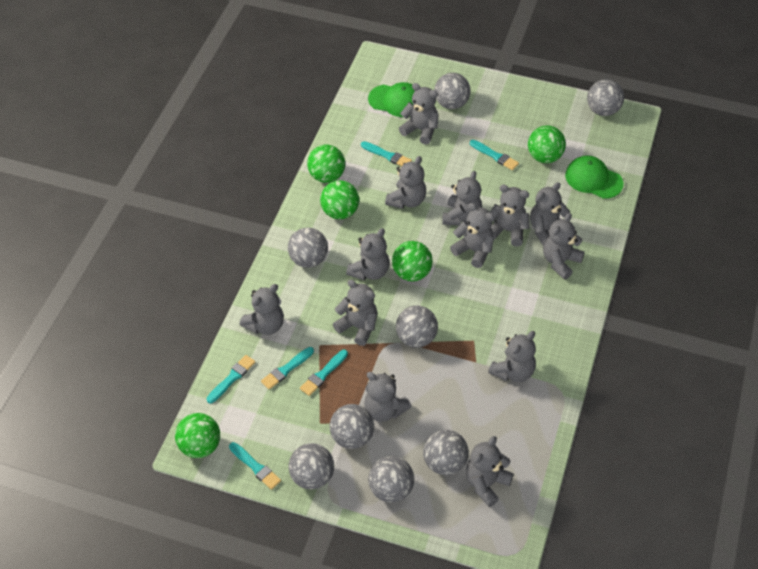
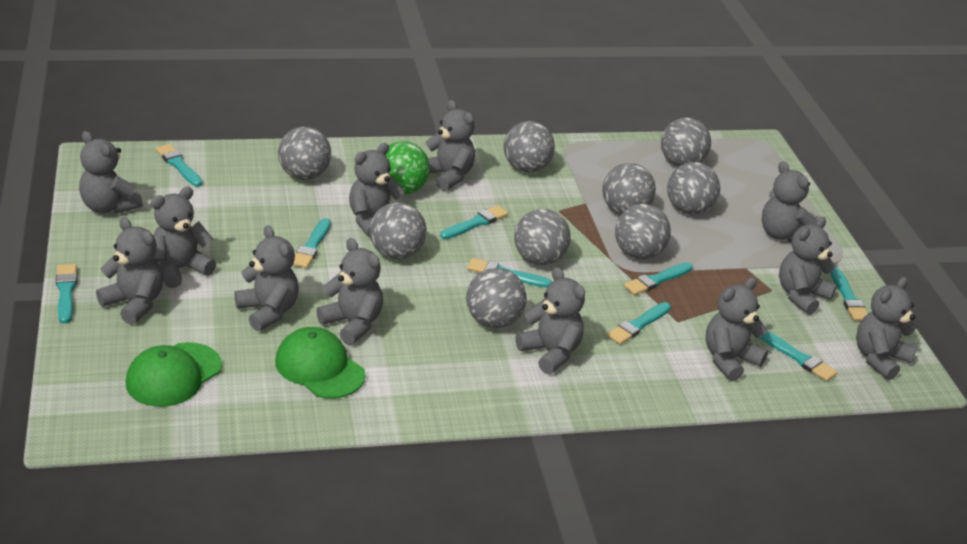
green ball: 5 -> 1
grey ball: 8 -> 9
grey teddy bear: 13 -> 12
turquoise brush: 6 -> 9

